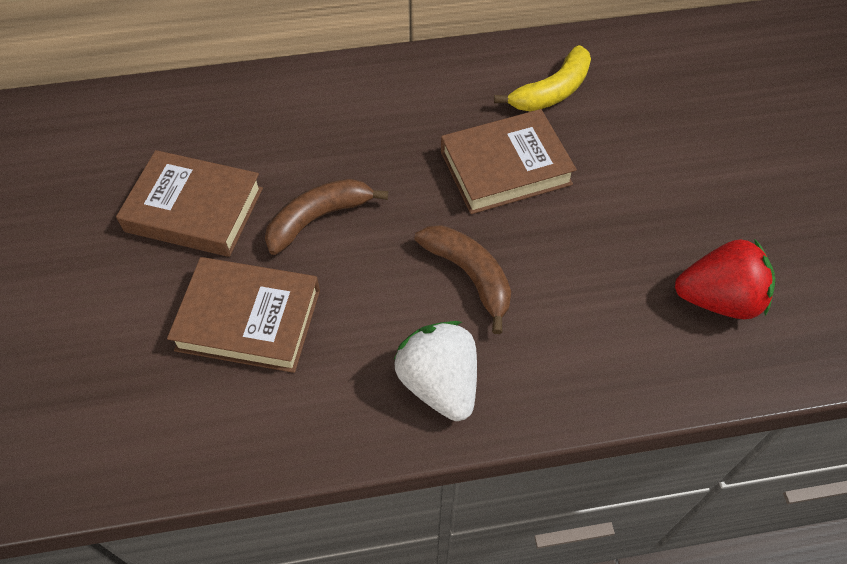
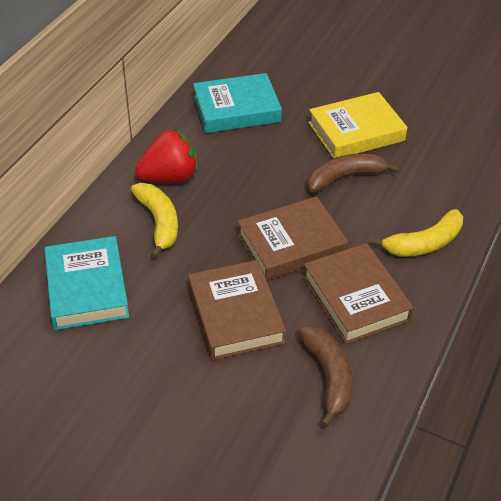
turquoise book: 0 -> 2
white strawberry: 1 -> 0
yellow banana: 1 -> 2
yellow book: 0 -> 1

